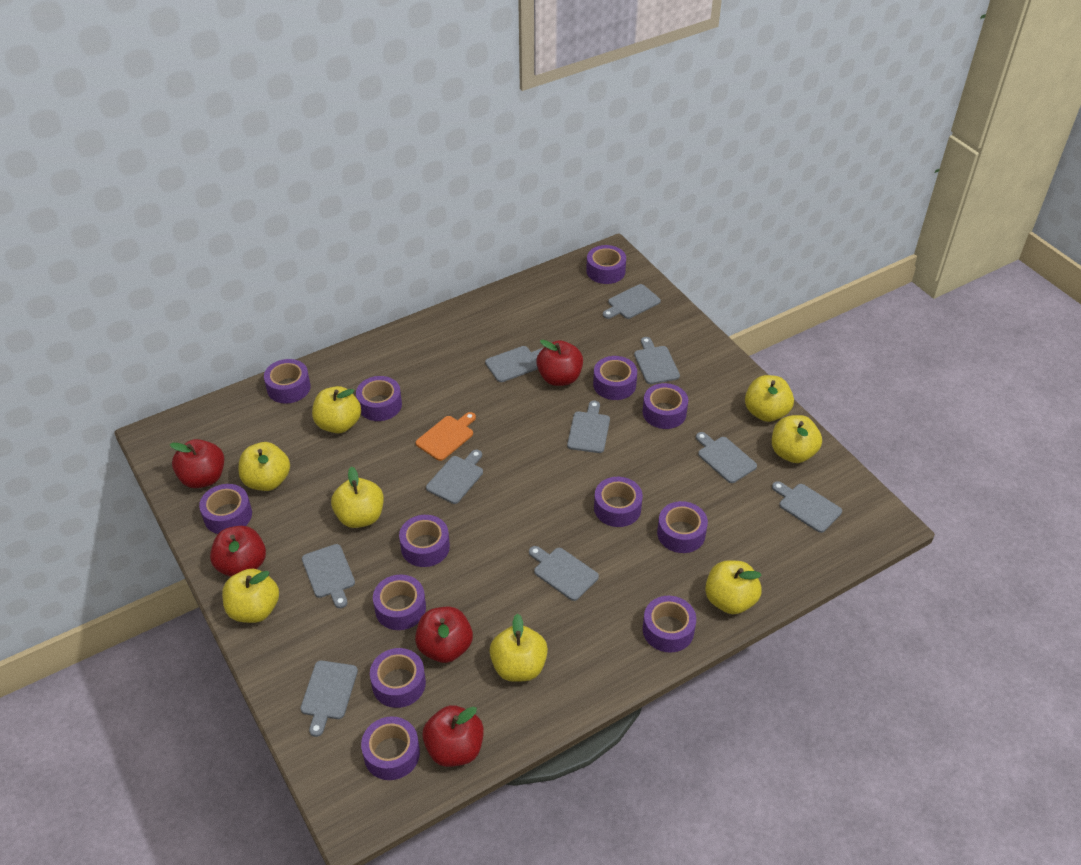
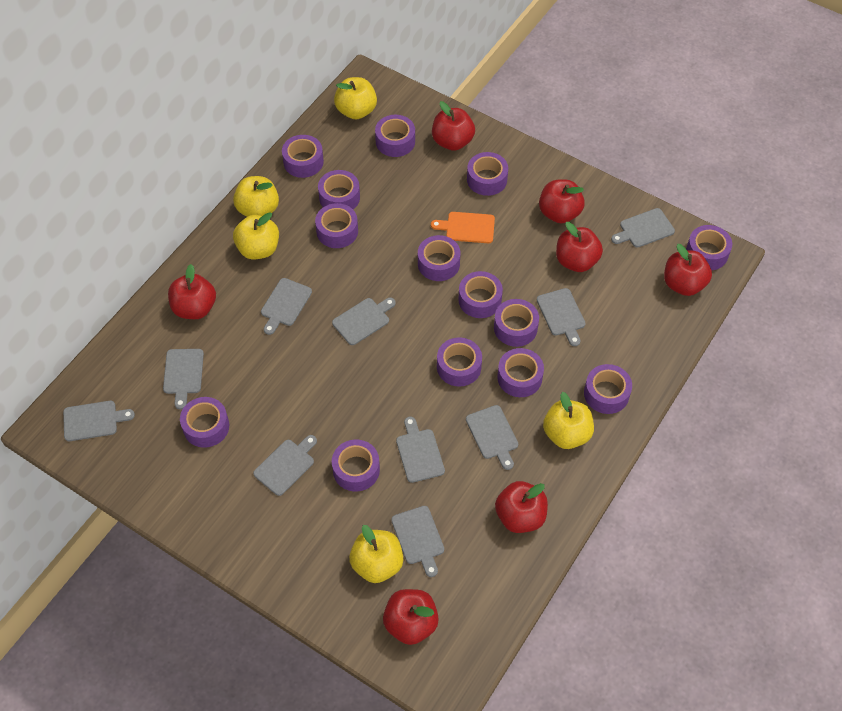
purple tape: 13 -> 14
red apple: 5 -> 7
yellow apple: 8 -> 5

